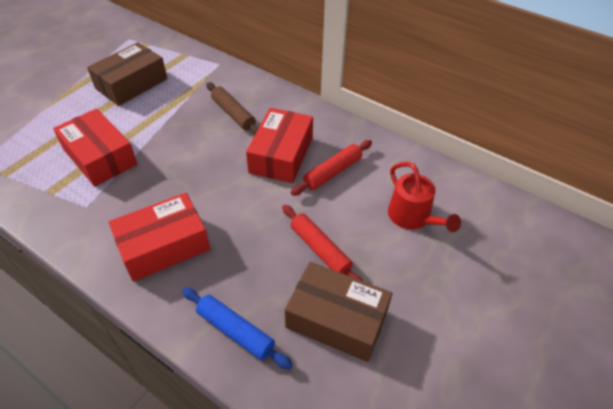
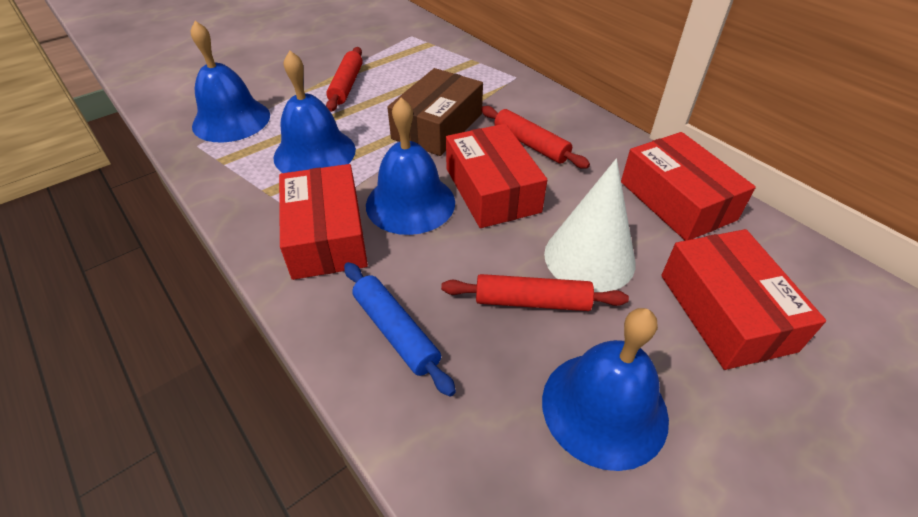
blue bell: 0 -> 4
brown box: 2 -> 1
brown rolling pin: 1 -> 0
red box: 3 -> 4
red rolling pin: 2 -> 3
red watering can: 1 -> 0
white cone: 0 -> 1

